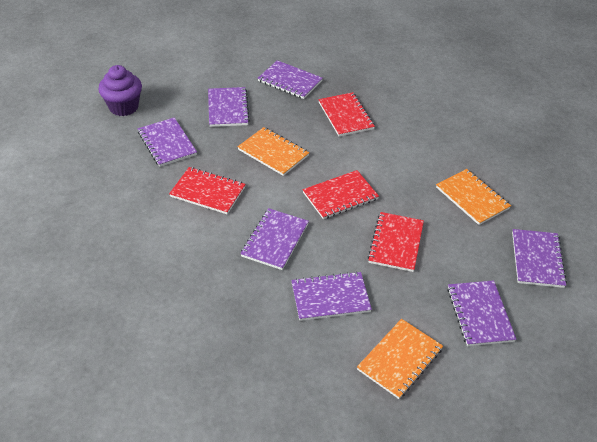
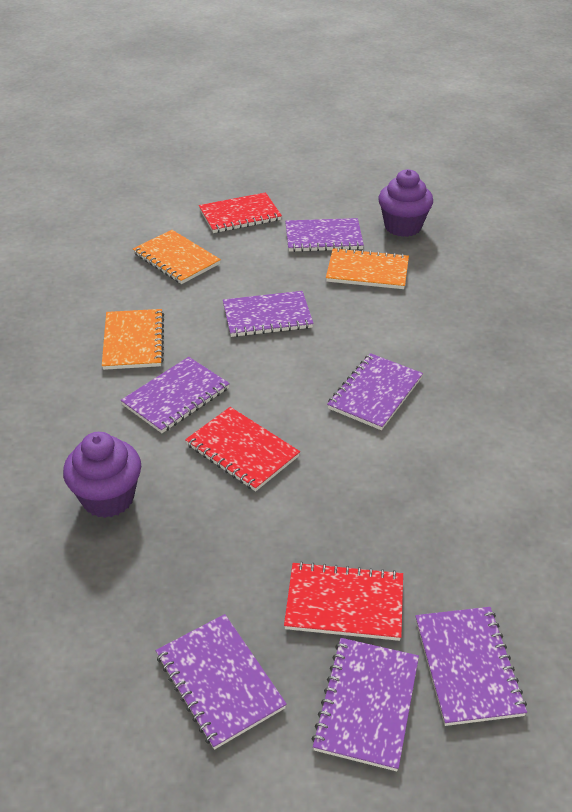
purple cupcake: 1 -> 2
red notebook: 4 -> 3

